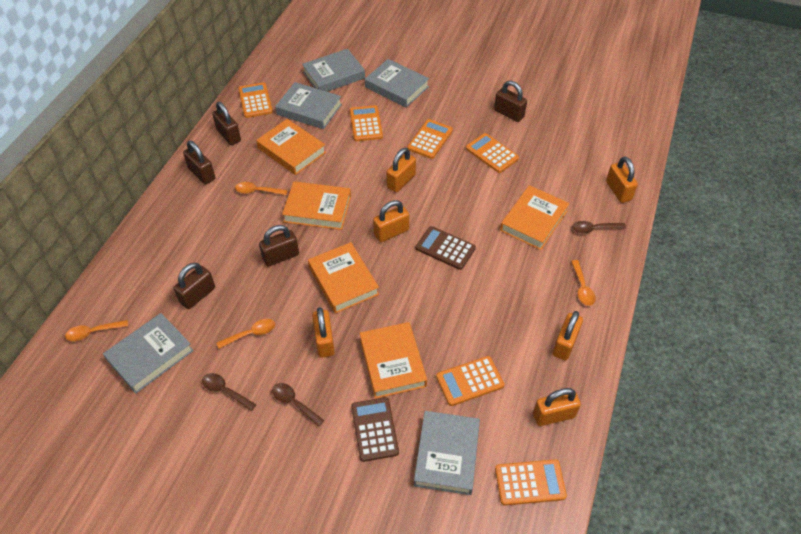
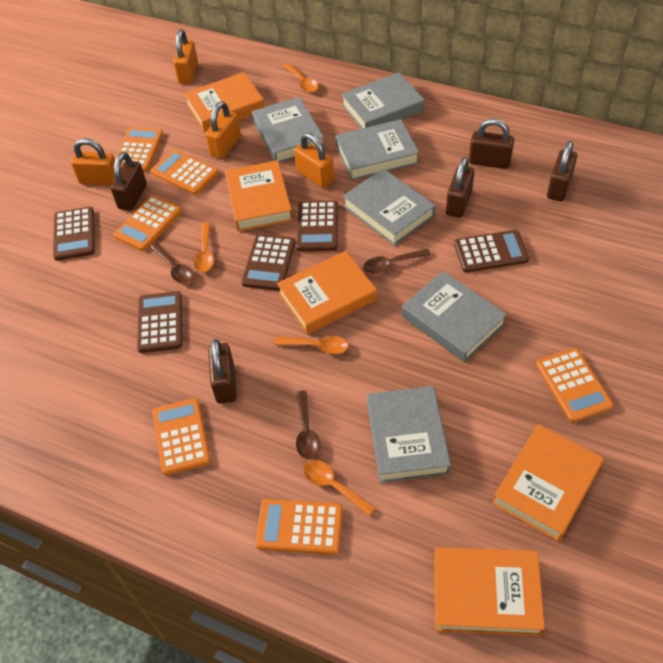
brown calculator: 2 -> 5
grey book: 5 -> 6
orange padlock: 6 -> 4

